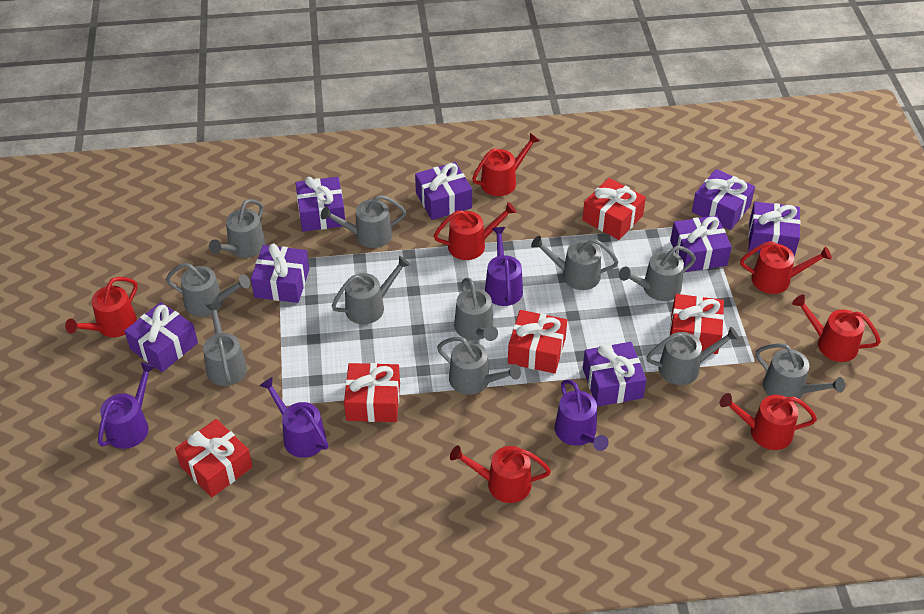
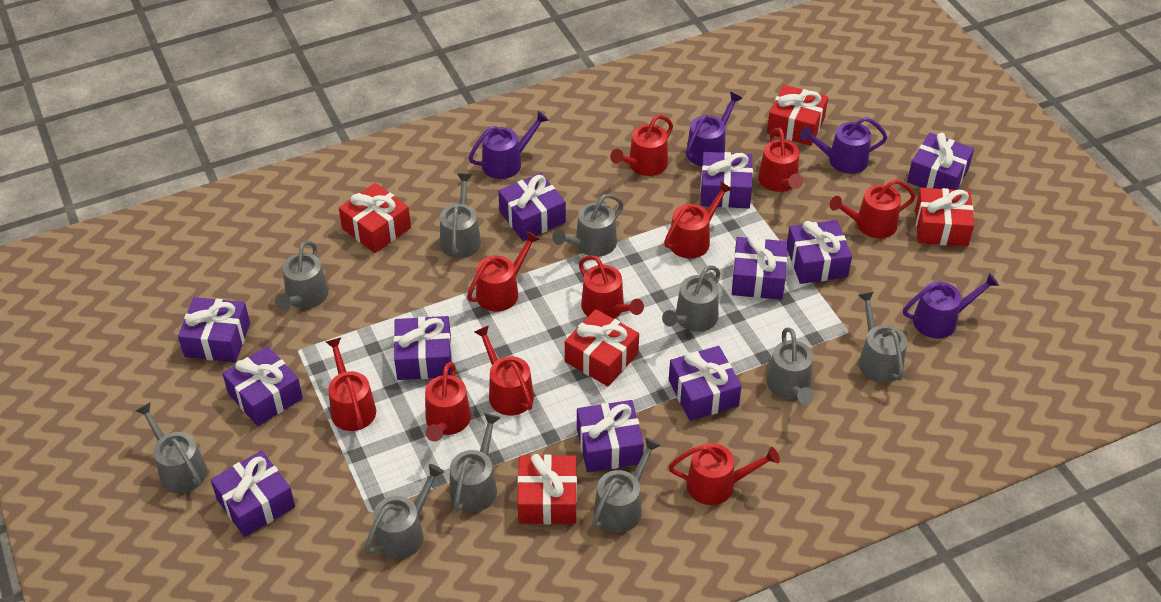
grey watering can: 11 -> 10
purple gift: 8 -> 11
red watering can: 7 -> 10

